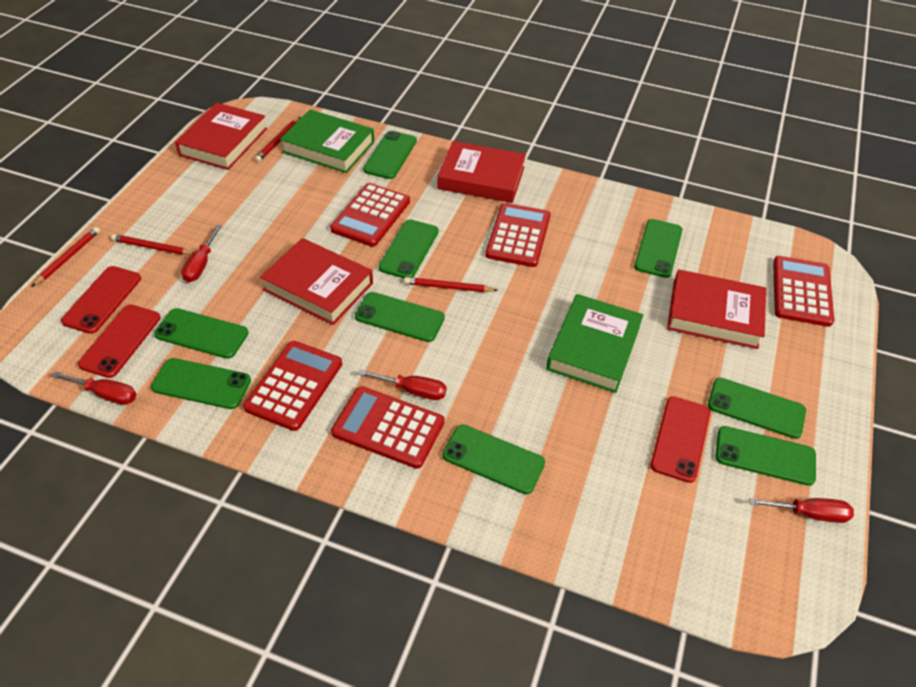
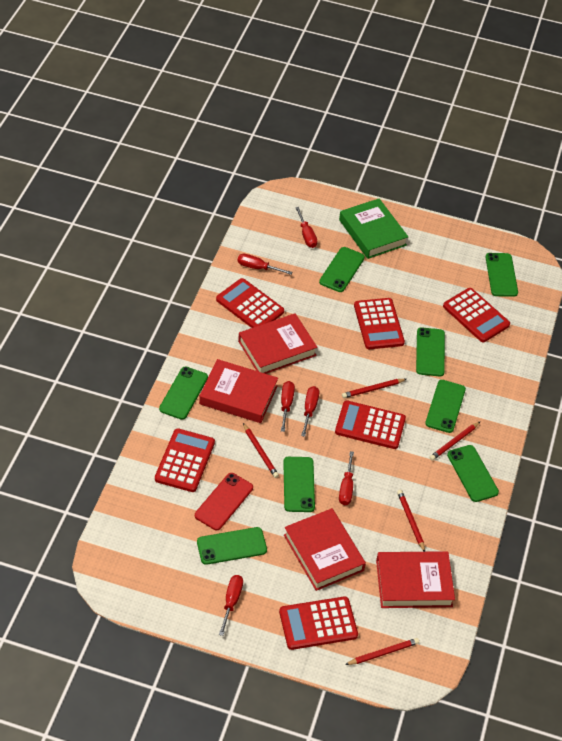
green book: 2 -> 1
green phone: 9 -> 8
red calculator: 5 -> 6
red pencil: 4 -> 5
red phone: 3 -> 1
red screwdriver: 4 -> 6

